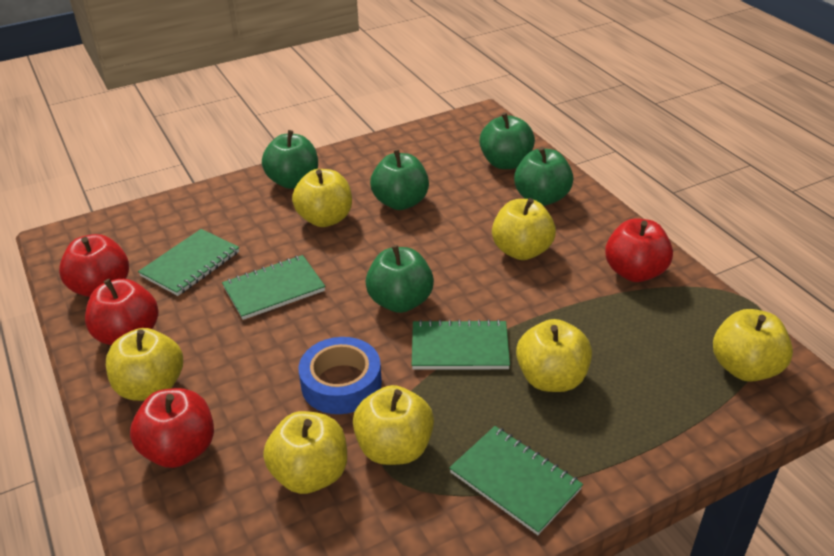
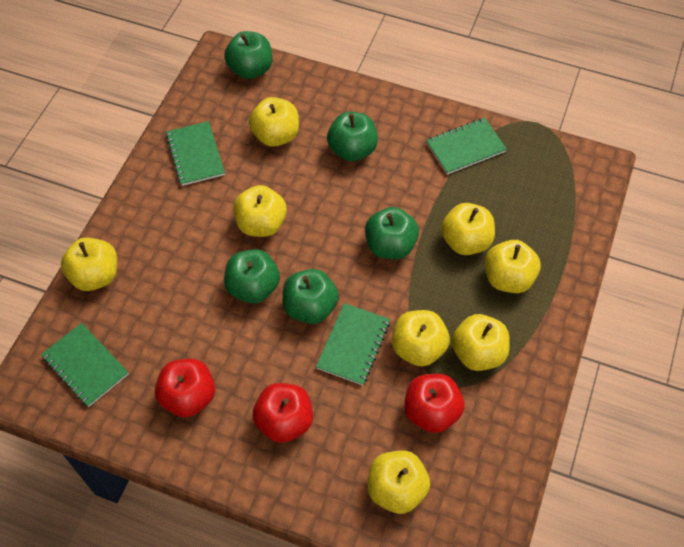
blue tape: 1 -> 0
red apple: 4 -> 3
yellow apple: 7 -> 8

